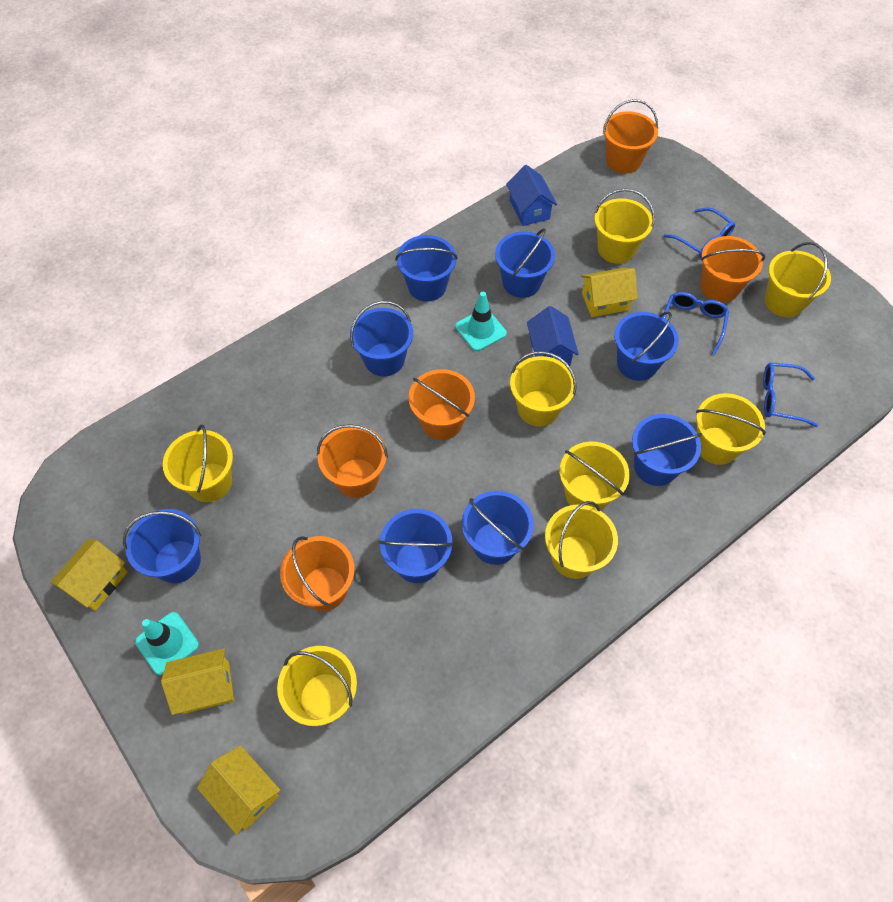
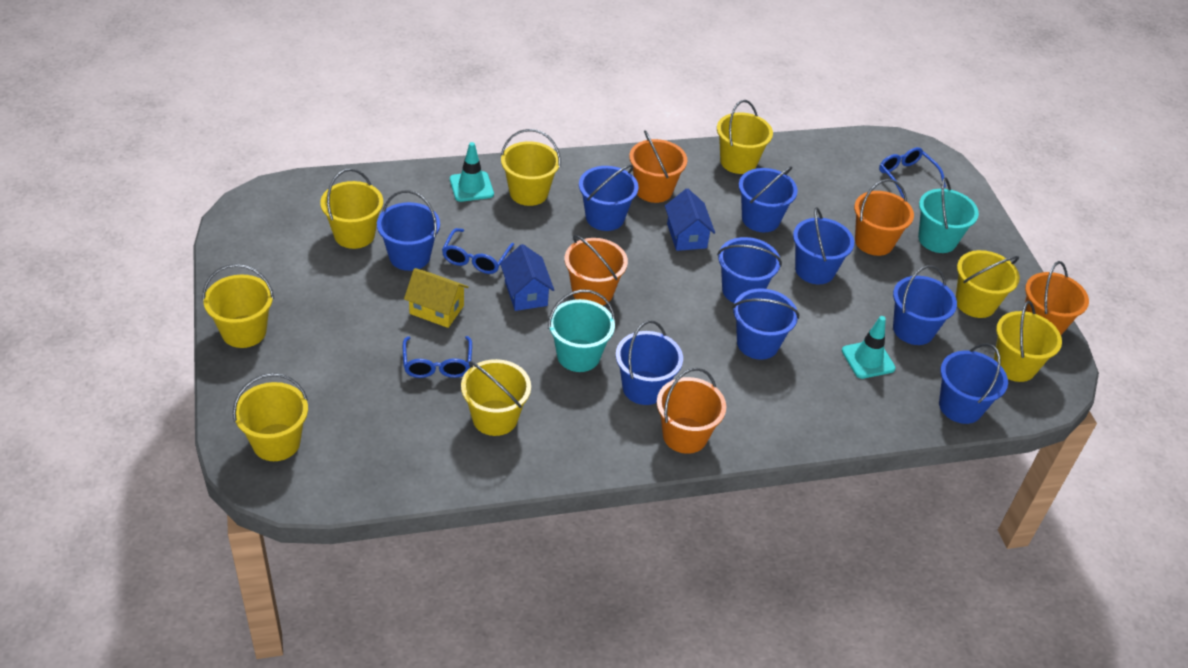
blue bucket: 8 -> 9
turquoise bucket: 0 -> 2
yellow house: 4 -> 1

